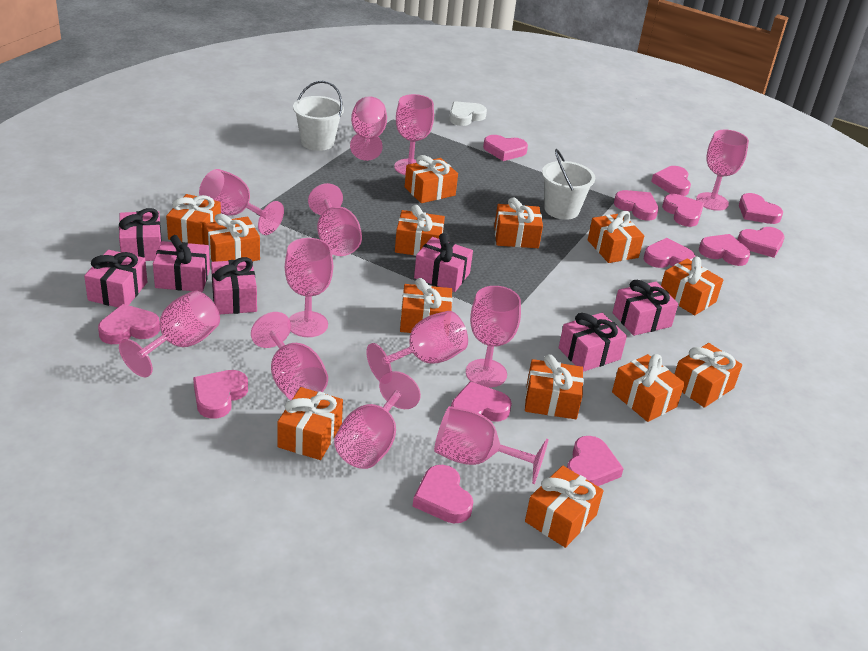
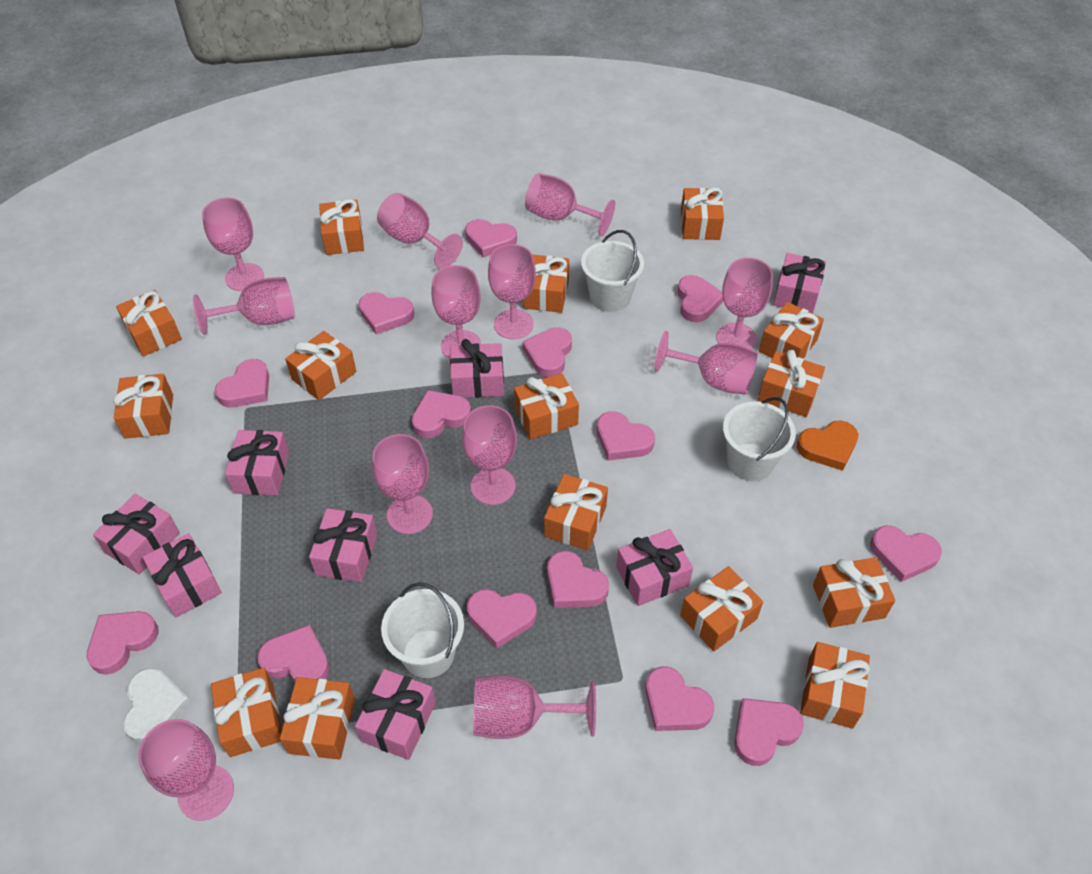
orange gift: 13 -> 15
orange heart: 0 -> 1
pink gift: 7 -> 8
pink heart: 13 -> 14
white bucket: 2 -> 3

